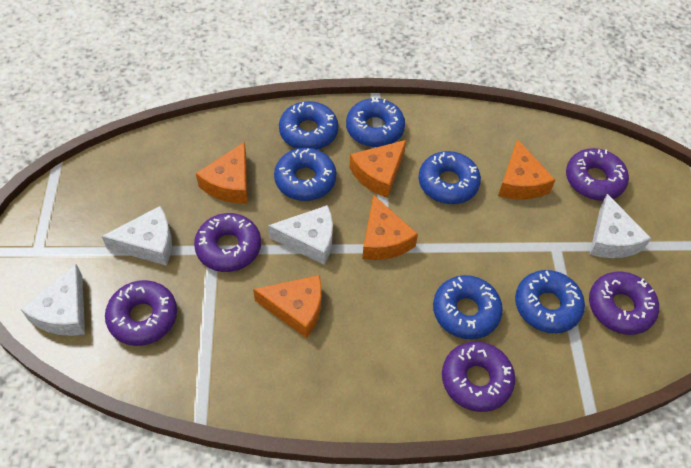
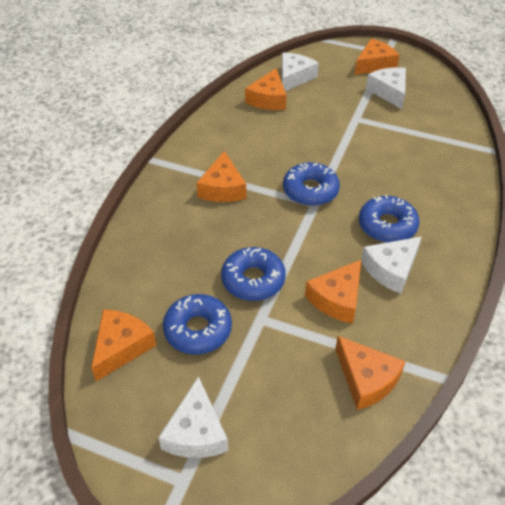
blue donut: 6 -> 4
orange cheese: 5 -> 6
purple donut: 5 -> 0

